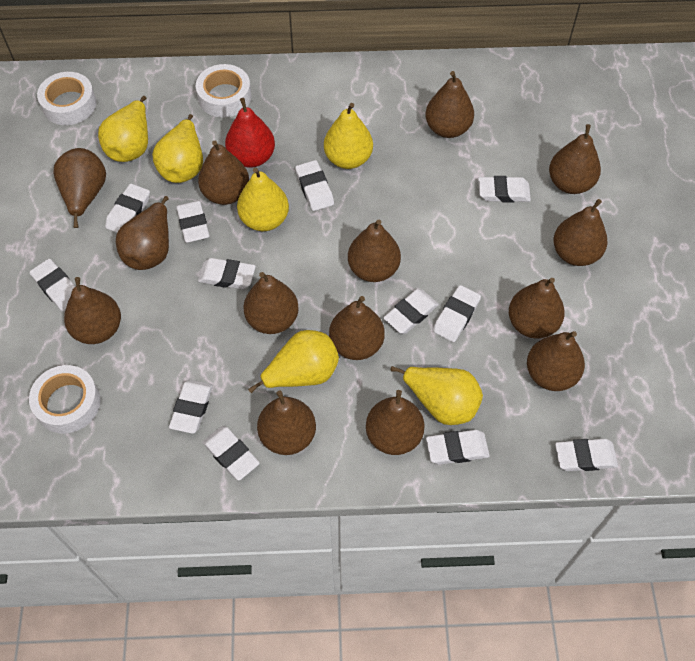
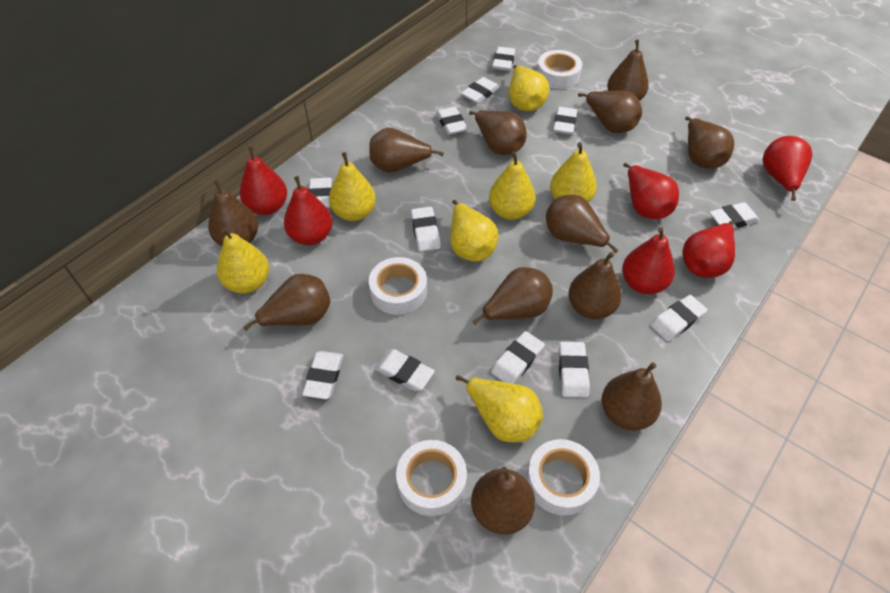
brown pear: 14 -> 12
red pear: 1 -> 6
white tape: 3 -> 4
yellow pear: 6 -> 7

